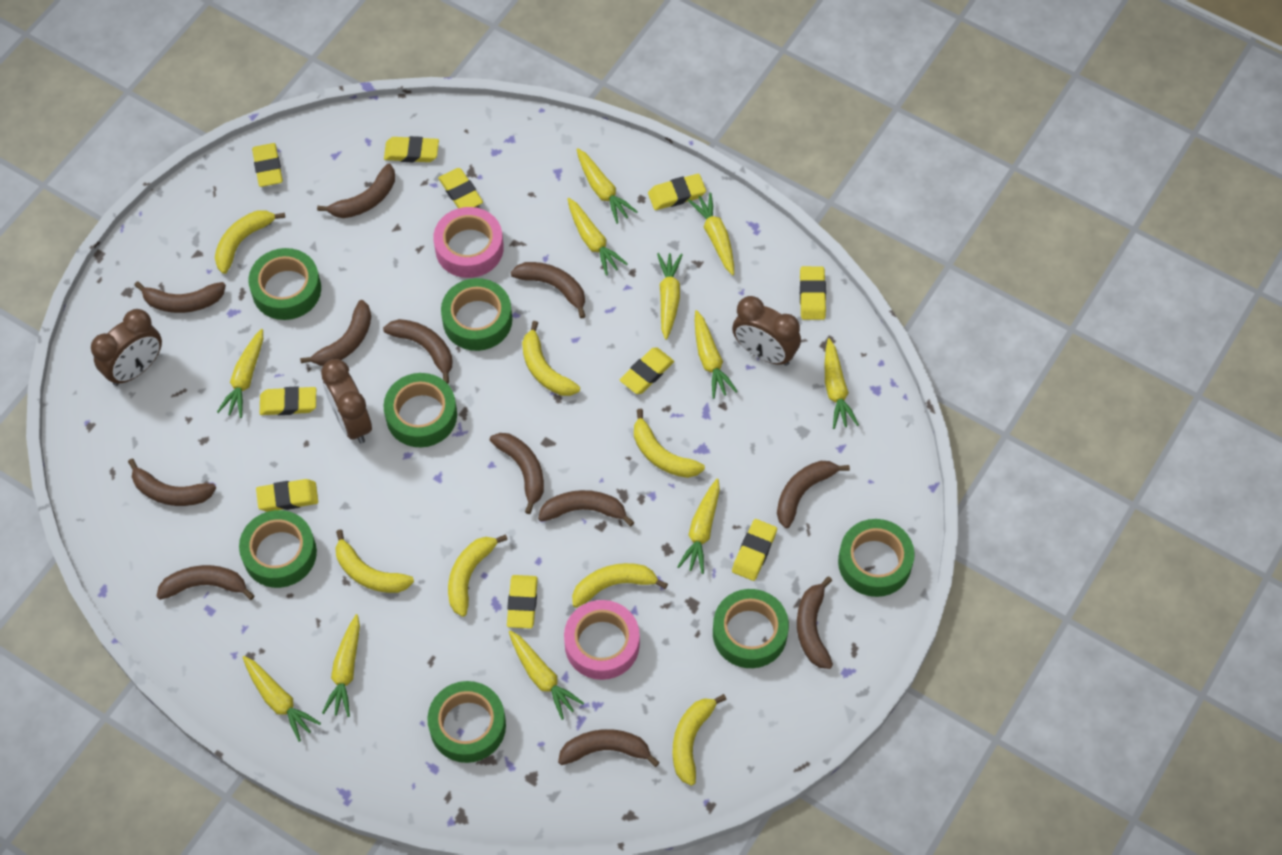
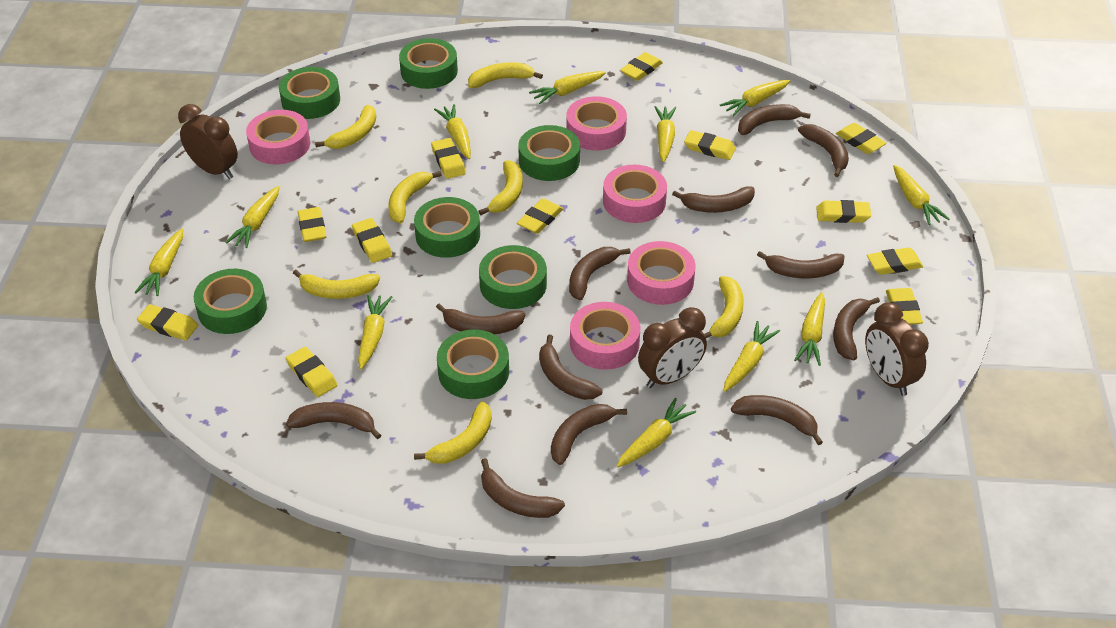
pink tape: 2 -> 5
yellow eraser: 10 -> 12

